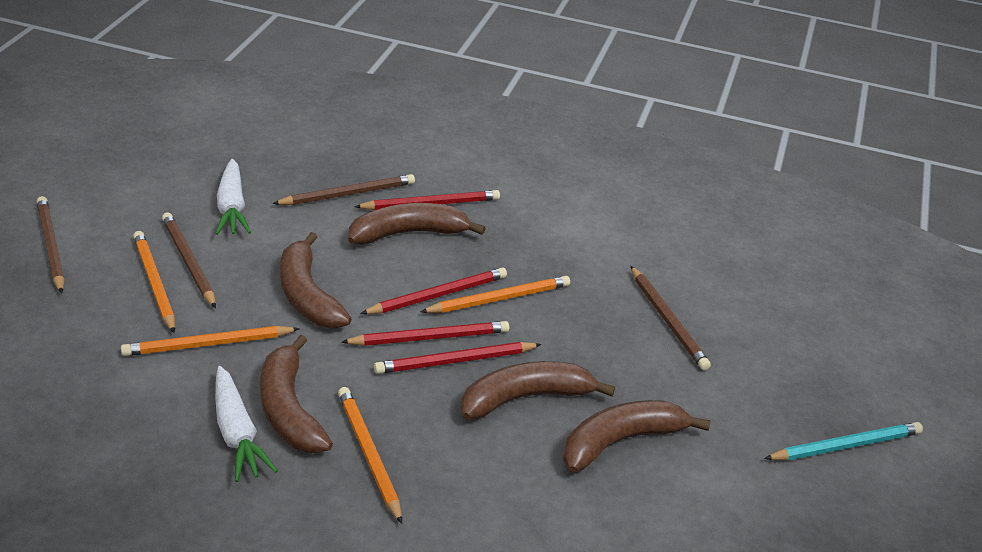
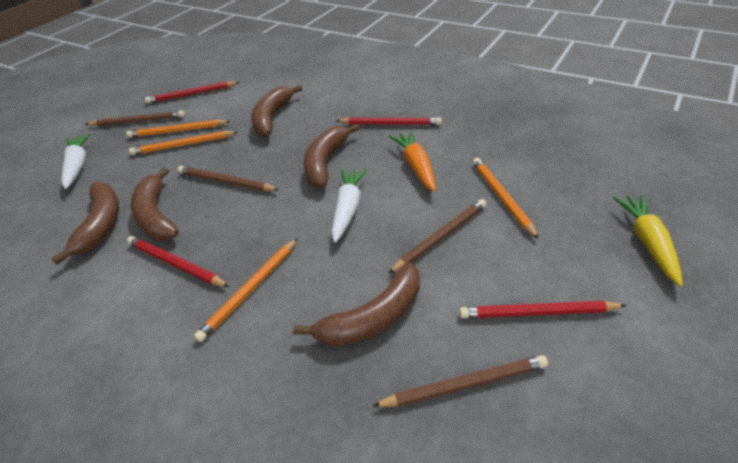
orange carrot: 0 -> 1
turquoise pencil: 1 -> 0
yellow carrot: 0 -> 1

